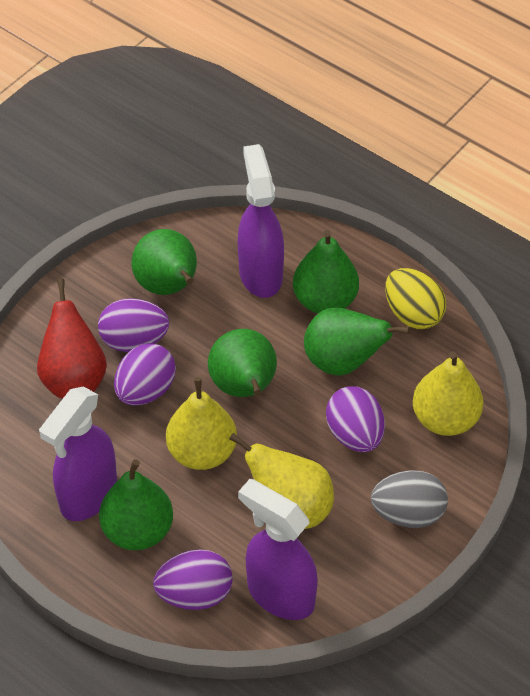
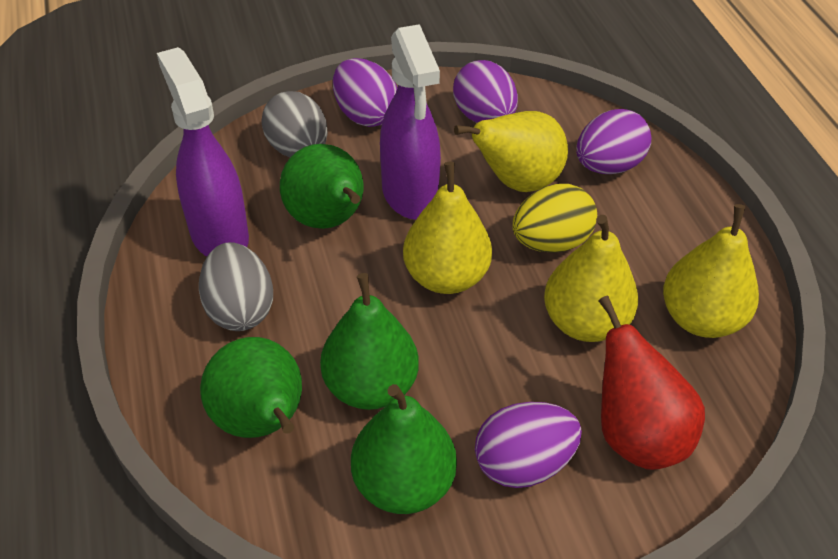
green pear: 5 -> 4
grey egg: 1 -> 2
purple spray bottle: 3 -> 2
yellow pear: 3 -> 4

